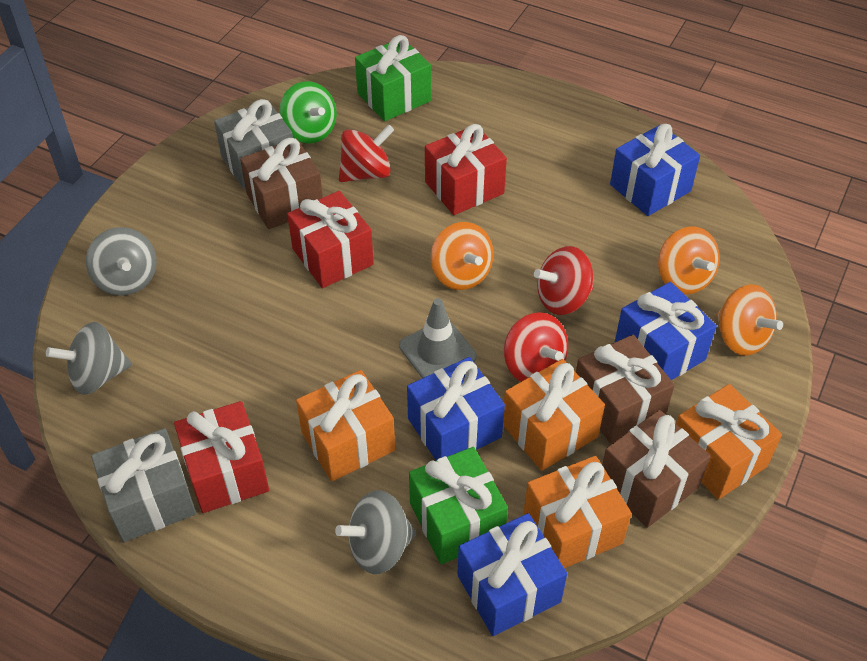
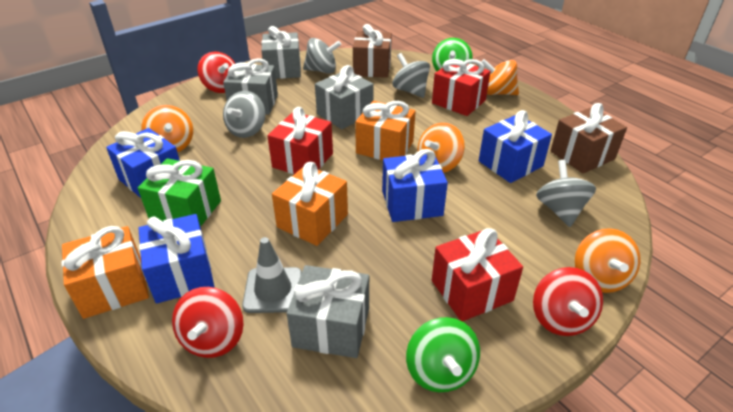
brown gift: 3 -> 2
green gift: 2 -> 1
green spinning top: 1 -> 2
grey gift: 2 -> 4
grey spinning top: 3 -> 4
orange gift: 4 -> 3
orange spinning top: 3 -> 4

